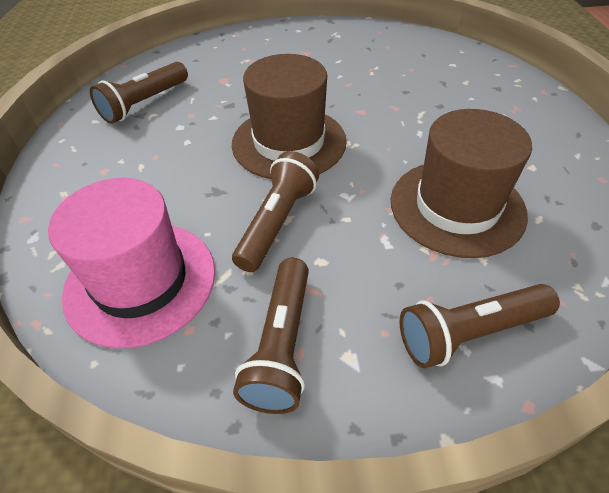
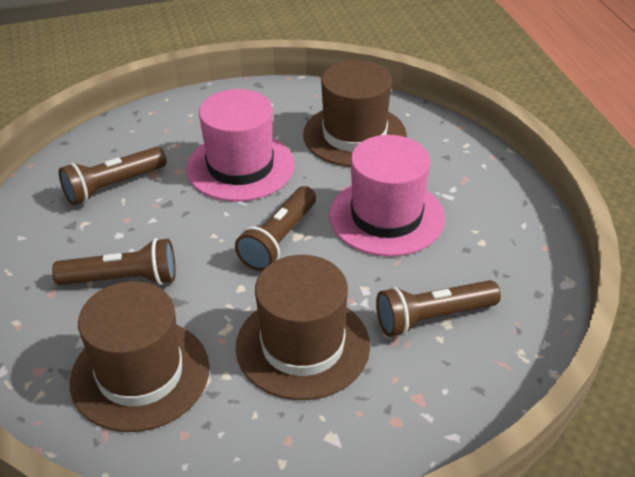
brown hat: 2 -> 3
pink hat: 1 -> 2

